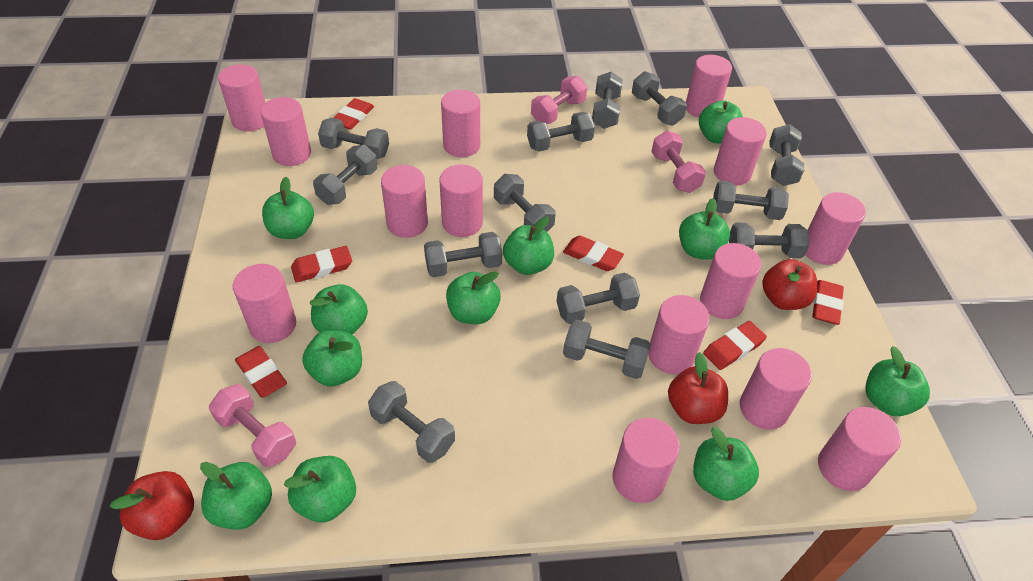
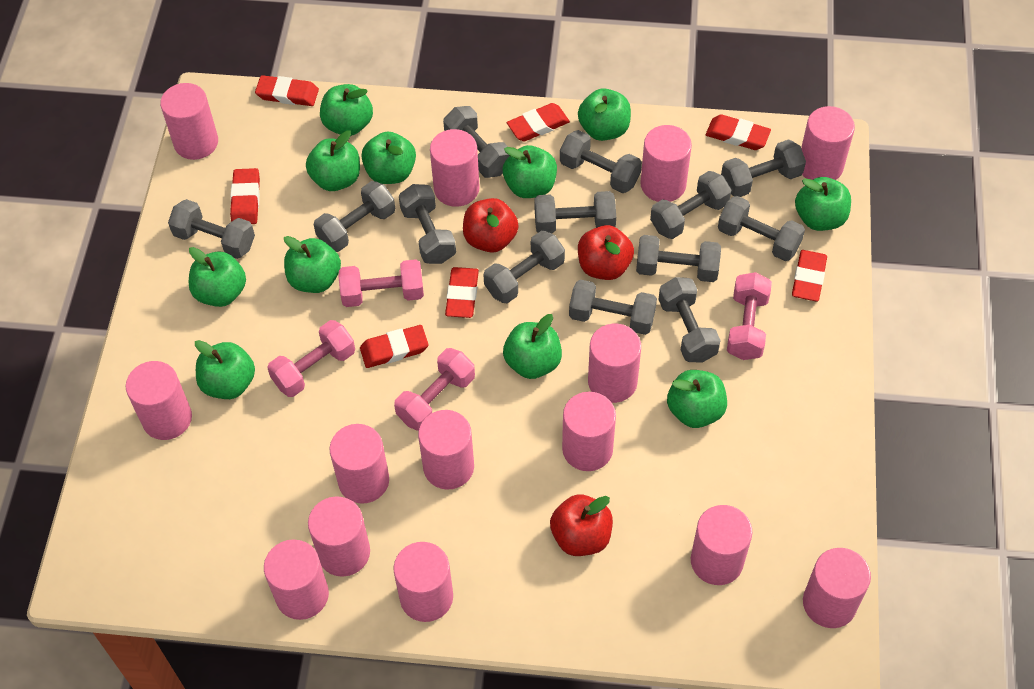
pink dumbbell: 3 -> 4
red eraser: 6 -> 7

